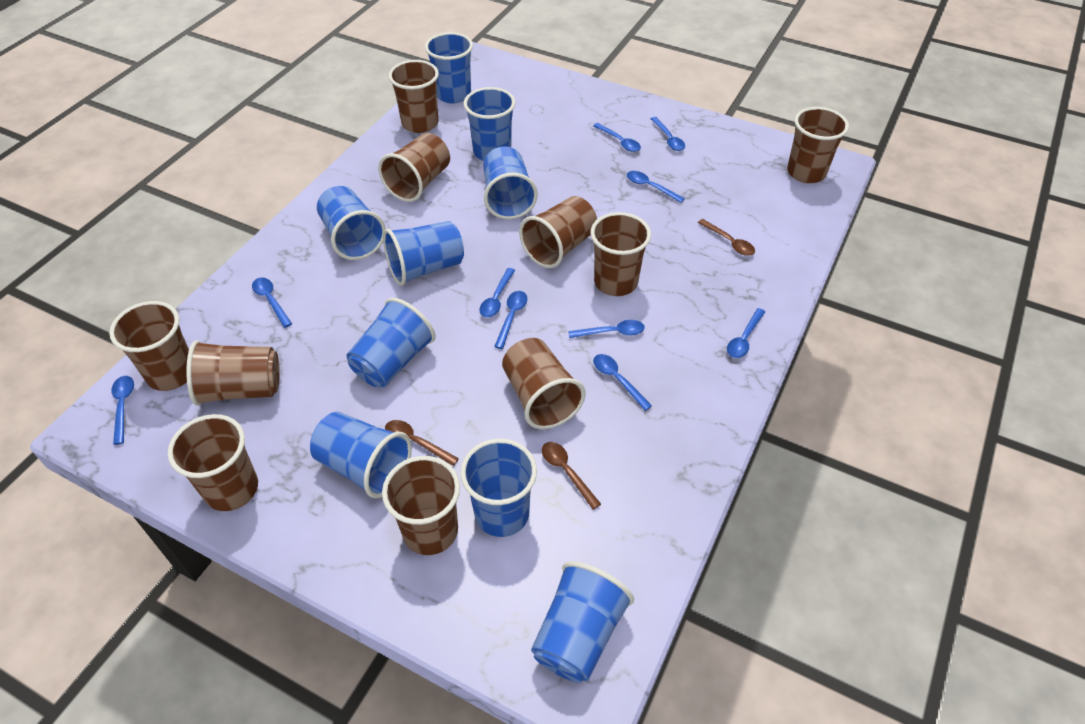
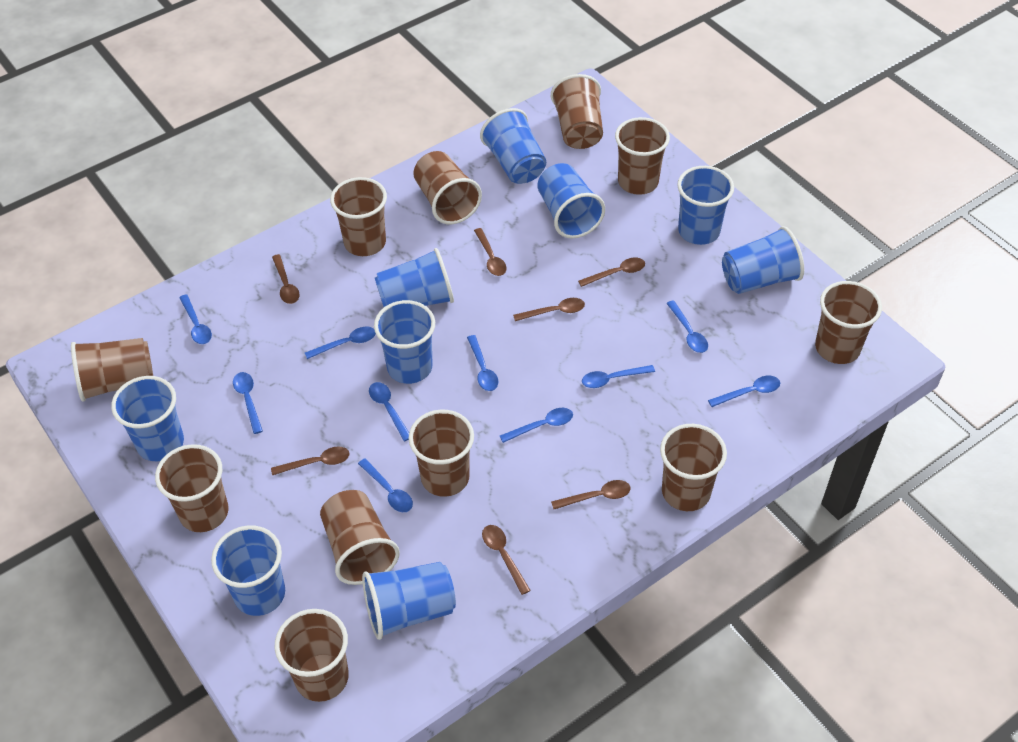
brown cup: 10 -> 11
brown spoon: 3 -> 7

